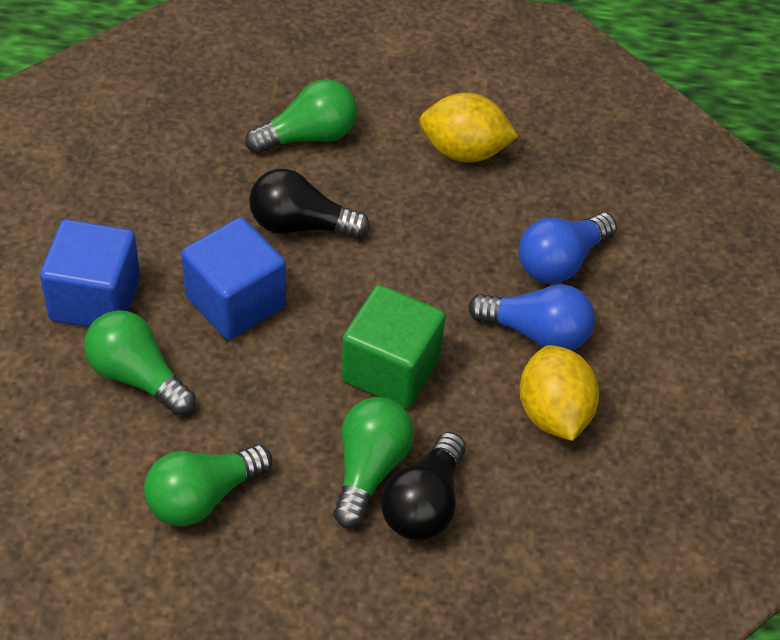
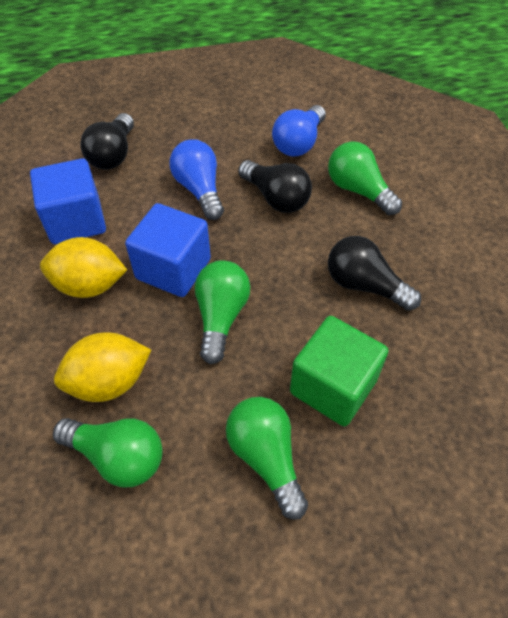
black light bulb: 2 -> 3

